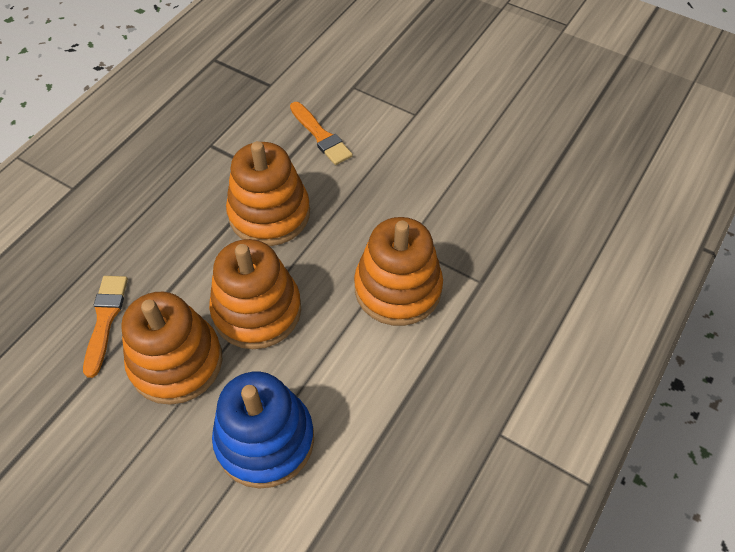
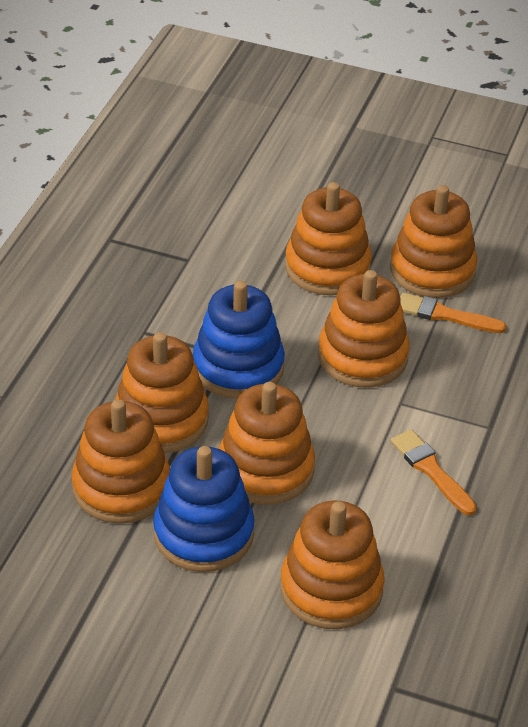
blue stacking toy: 1 -> 2
orange stacking toy: 4 -> 7

